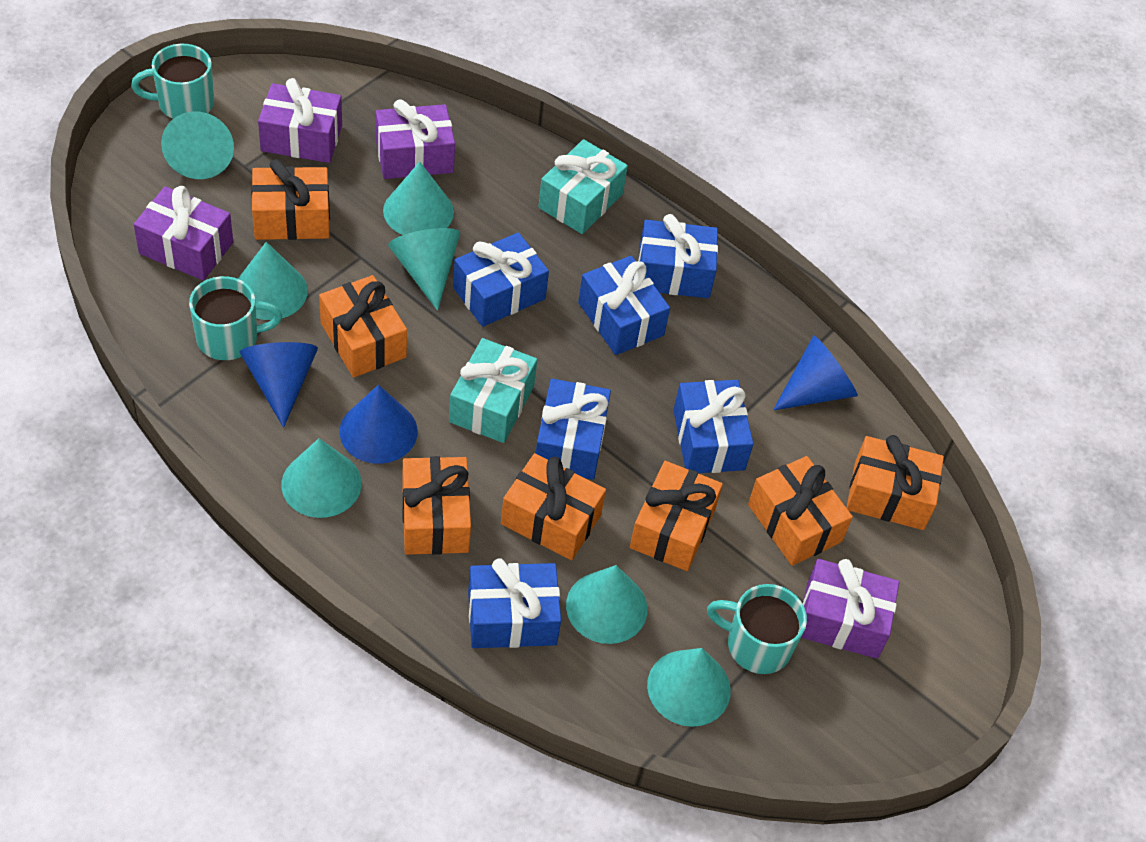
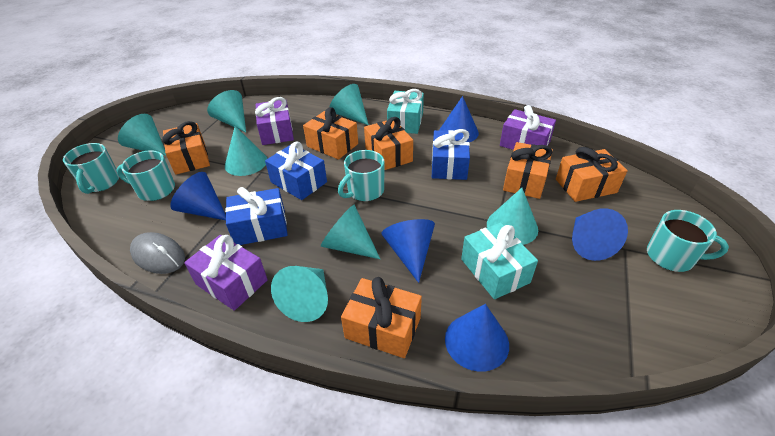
blue cone: 3 -> 5
blue gift: 6 -> 3
grey mouse: 0 -> 1
orange gift: 7 -> 6
purple gift: 4 -> 3
turquoise mug: 3 -> 4

